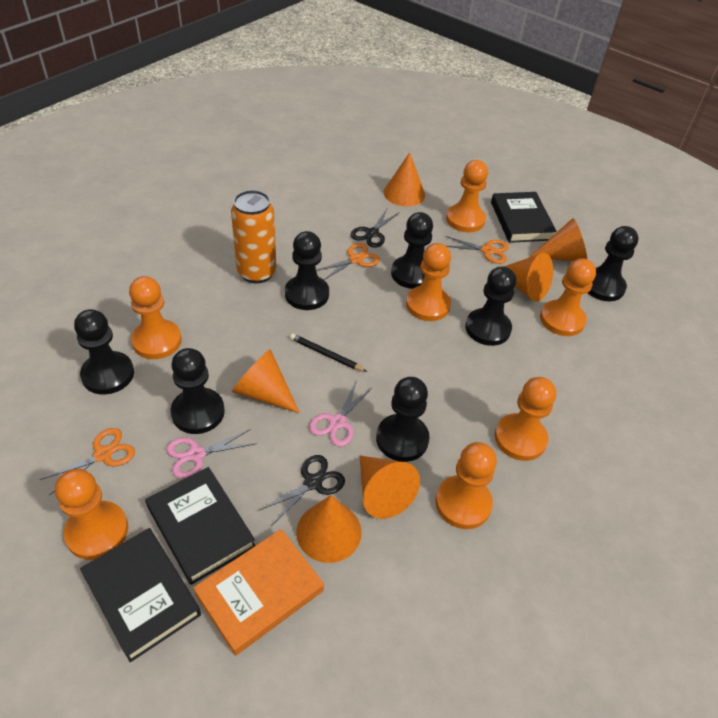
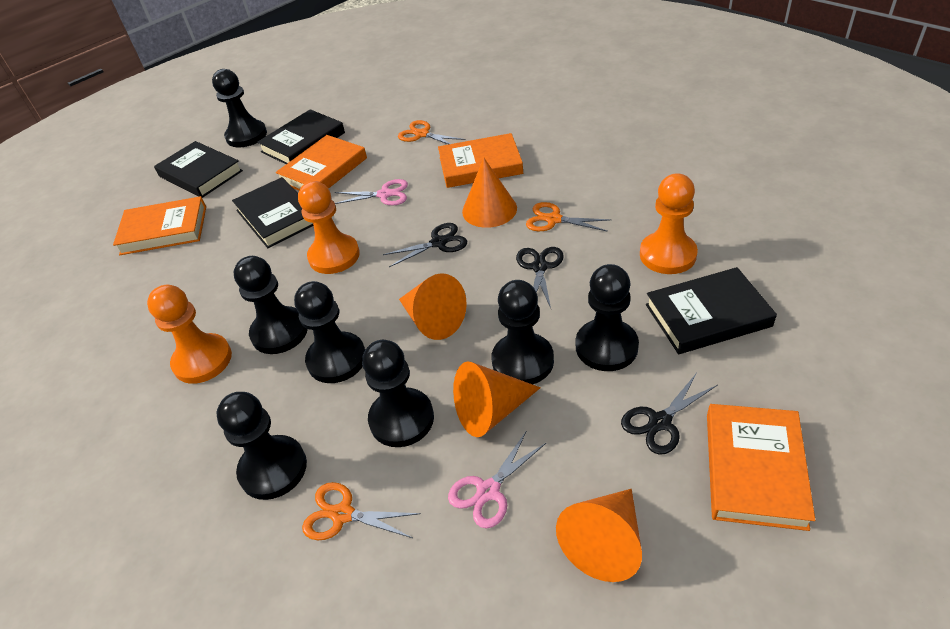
black book: 3 -> 4
black pencil: 1 -> 0
black scissors: 2 -> 3
orange book: 1 -> 4
orange can: 1 -> 0
orange cone: 6 -> 4
orange pawn: 7 -> 3

